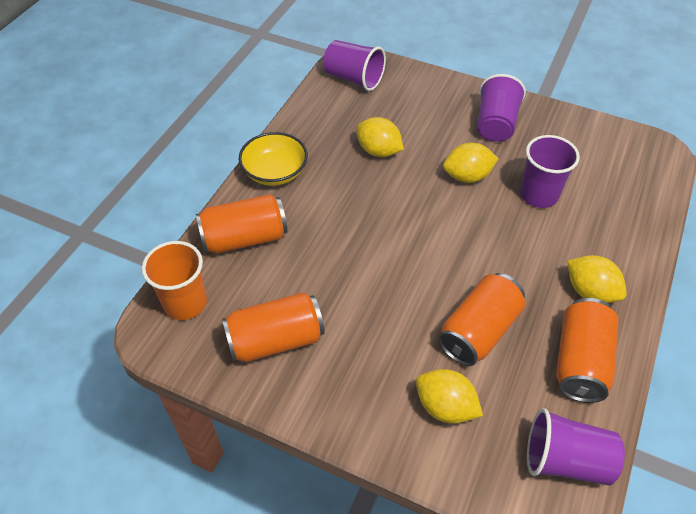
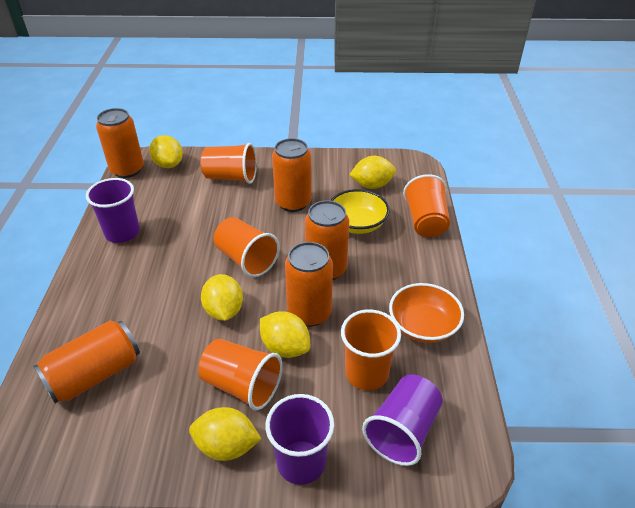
orange bowl: 0 -> 1
orange can: 4 -> 5
orange cup: 1 -> 5
purple cup: 4 -> 3
yellow lemon: 4 -> 5

